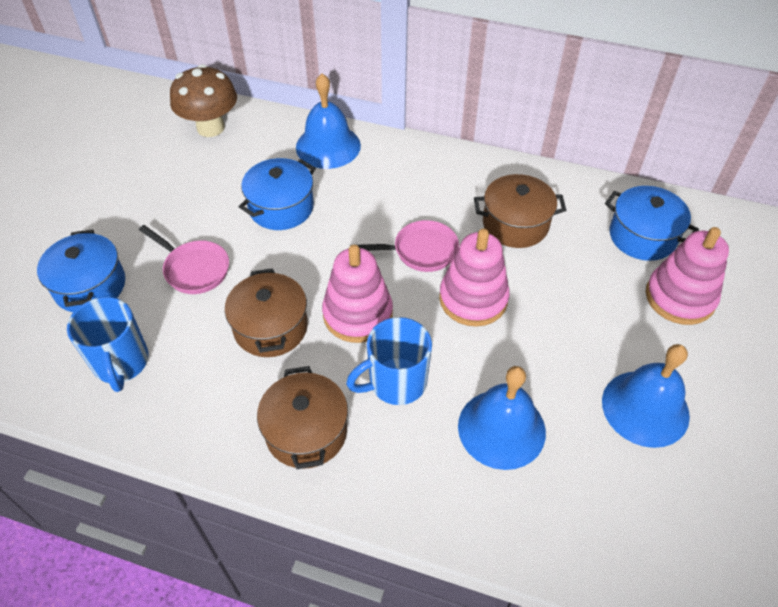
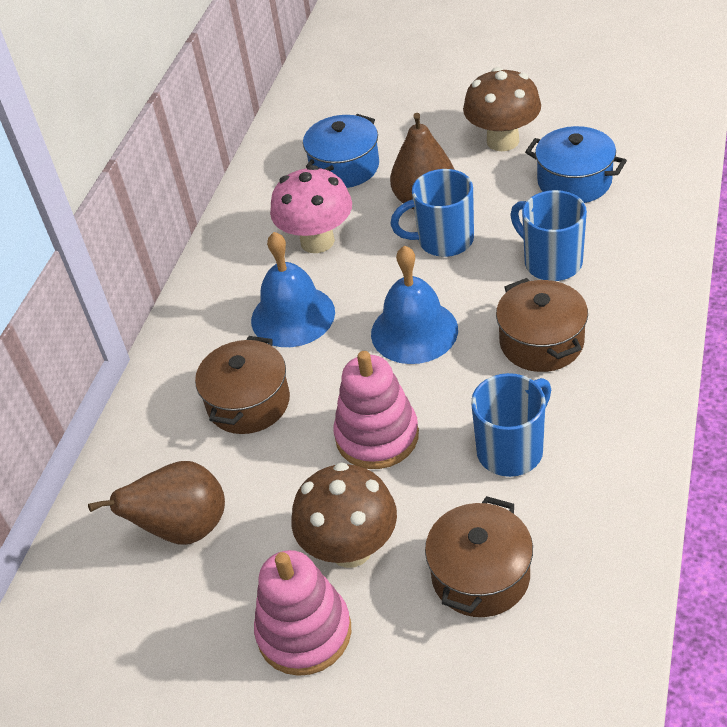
blue bell: 3 -> 2
blue mug: 2 -> 3
blue pot: 3 -> 2
brown mushroom: 1 -> 2
brown pear: 0 -> 2
pink mushroom: 0 -> 1
pink pan: 2 -> 0
pink stacking toy: 3 -> 2

